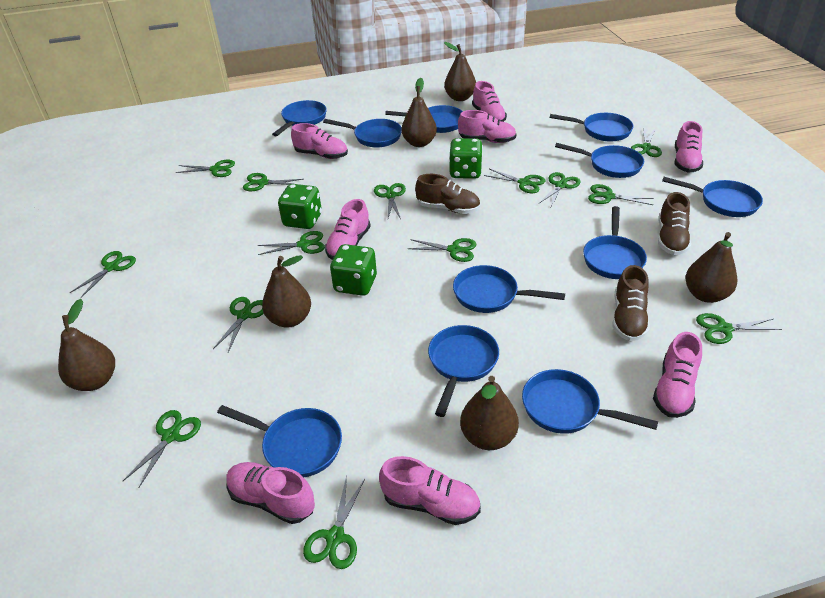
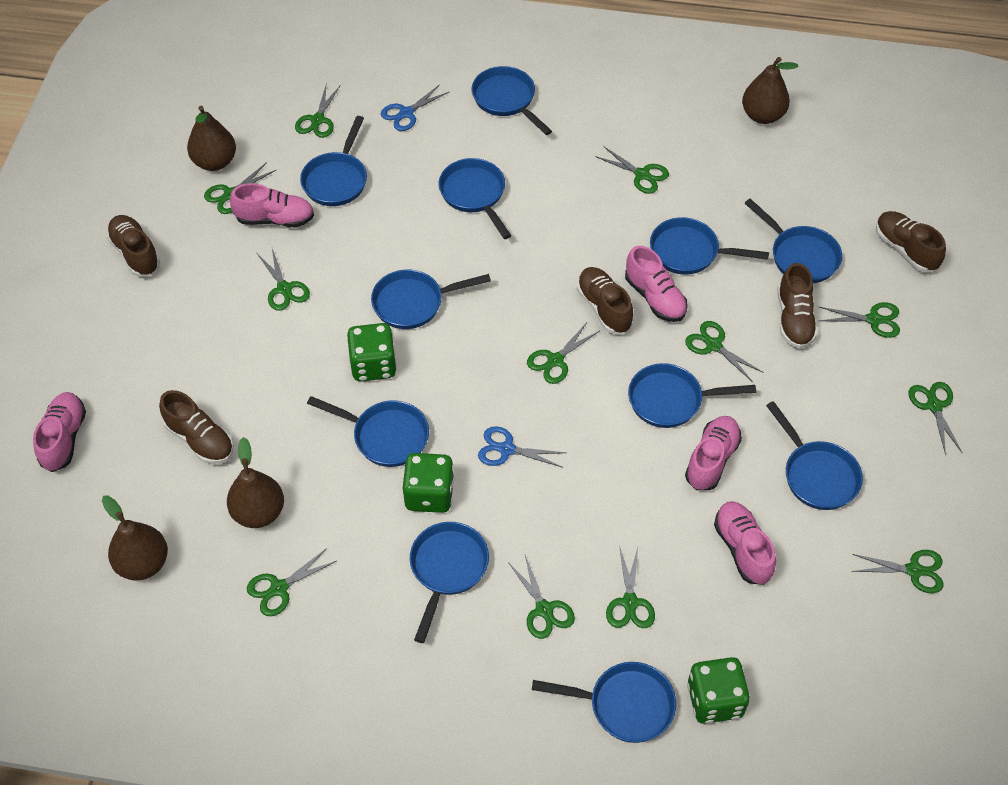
blue scissors: 0 -> 2
brown pear: 6 -> 4
brown shoe: 3 -> 5
green scissors: 14 -> 12
pink shoe: 8 -> 5

